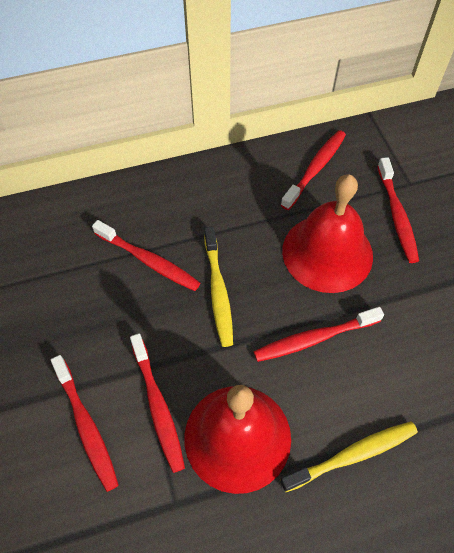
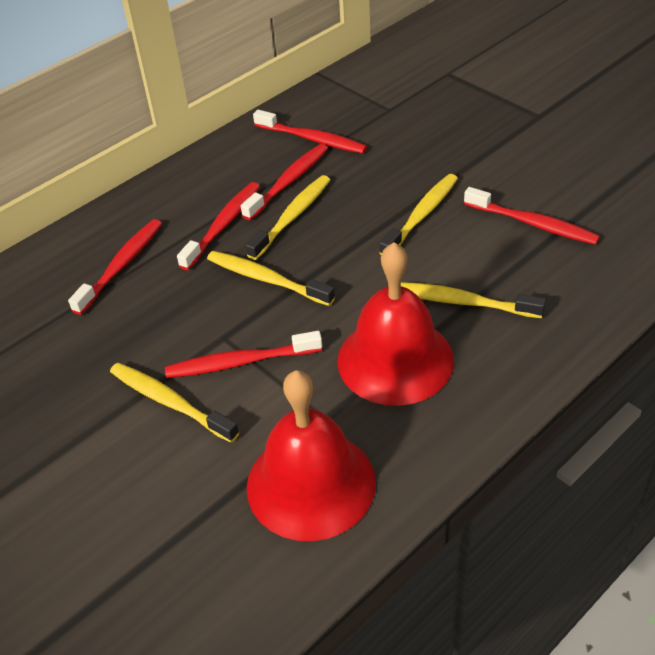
yellow toothbrush: 2 -> 5

